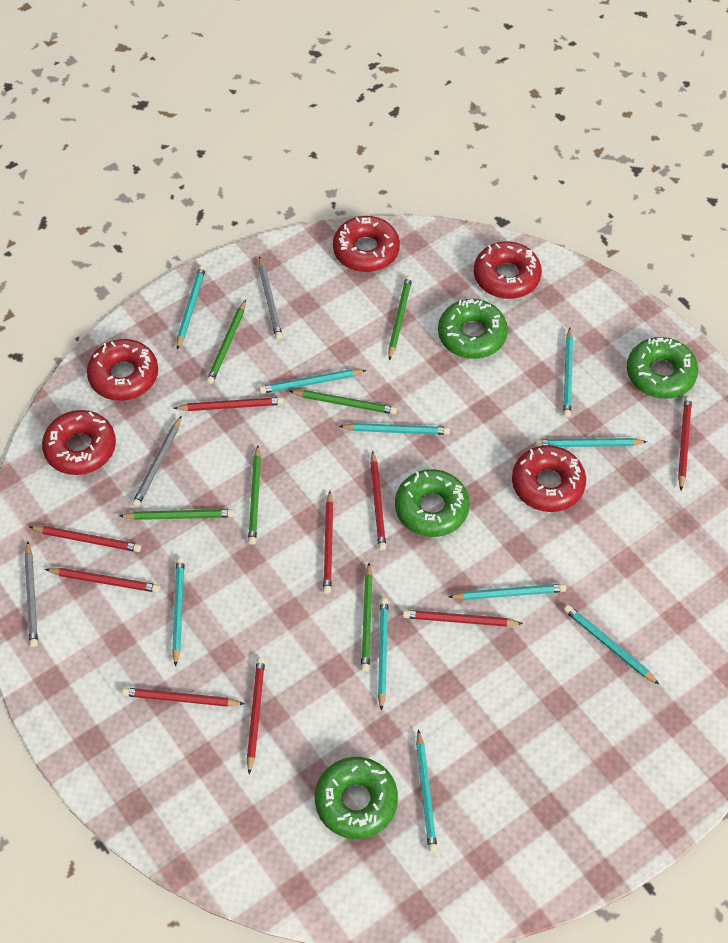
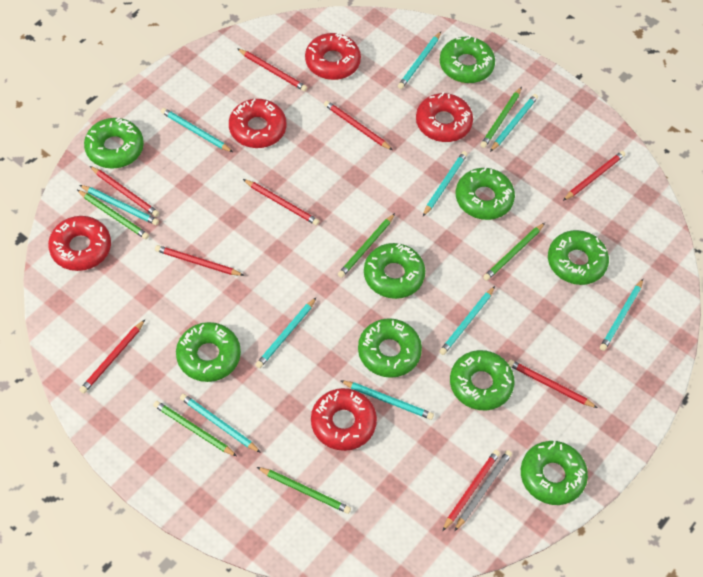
green donut: 4 -> 9
grey pencil: 3 -> 1

